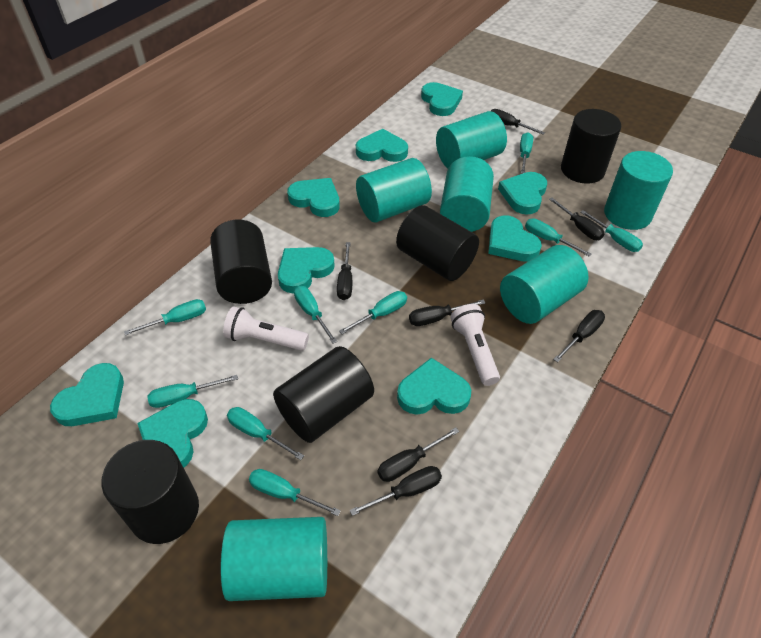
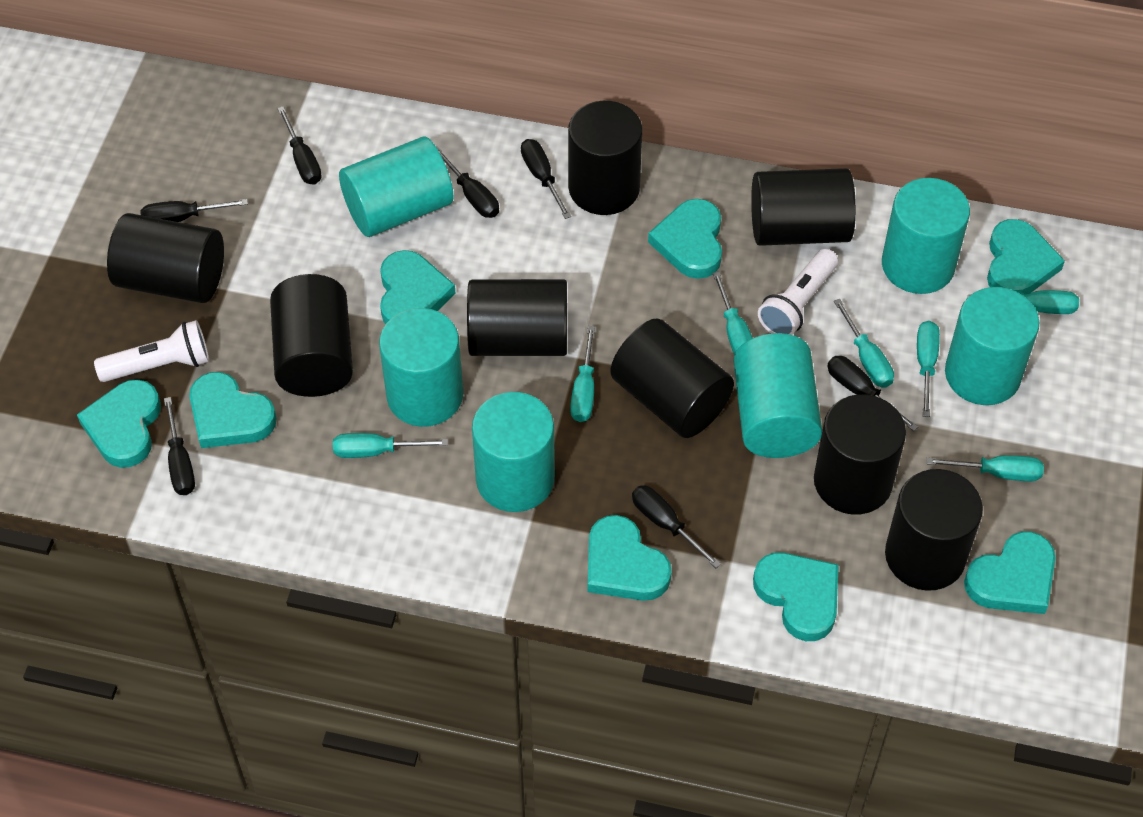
black cylinder: 5 -> 8
turquoise heart: 9 -> 8
turquoise screwdriver: 9 -> 7

